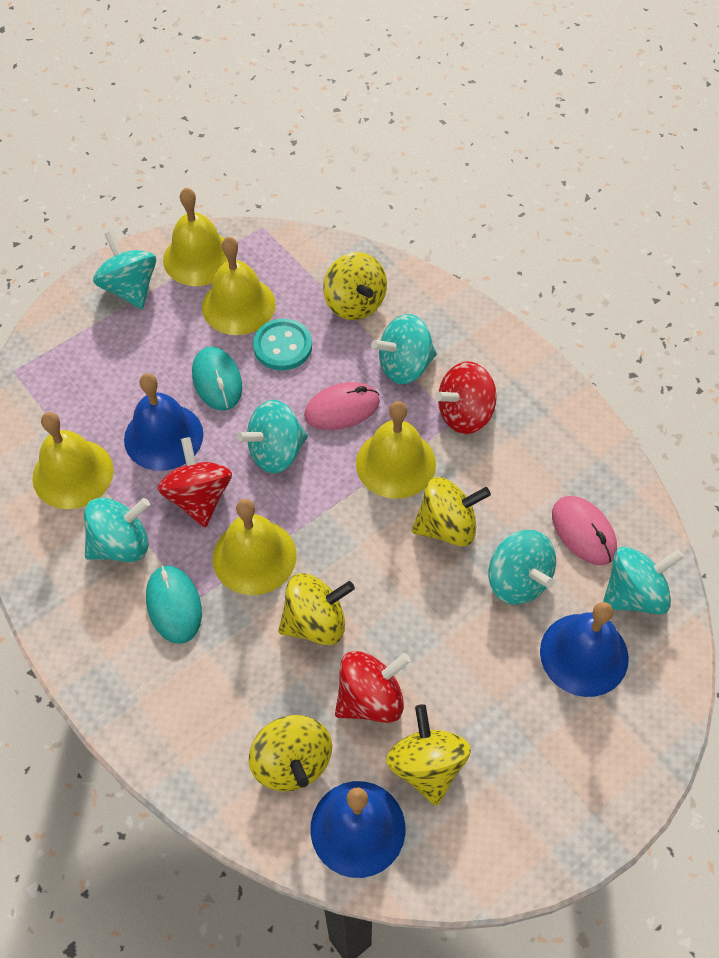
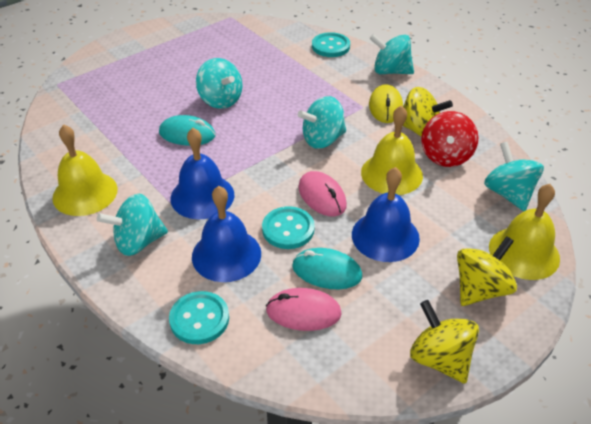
red spinning top: 3 -> 1
turquoise button: 1 -> 3
turquoise spinning top: 6 -> 5
yellow bell: 5 -> 3
yellow mouse: 0 -> 1
yellow spinning top: 5 -> 3

